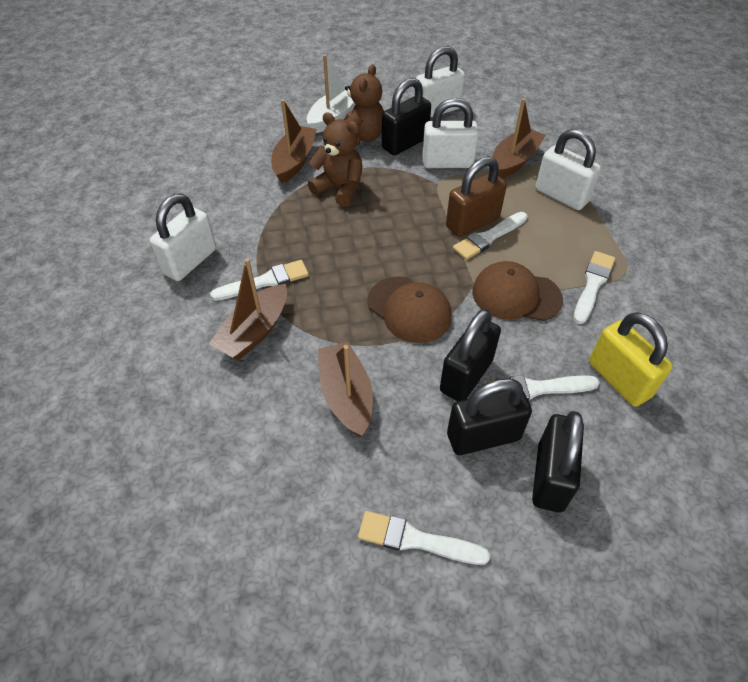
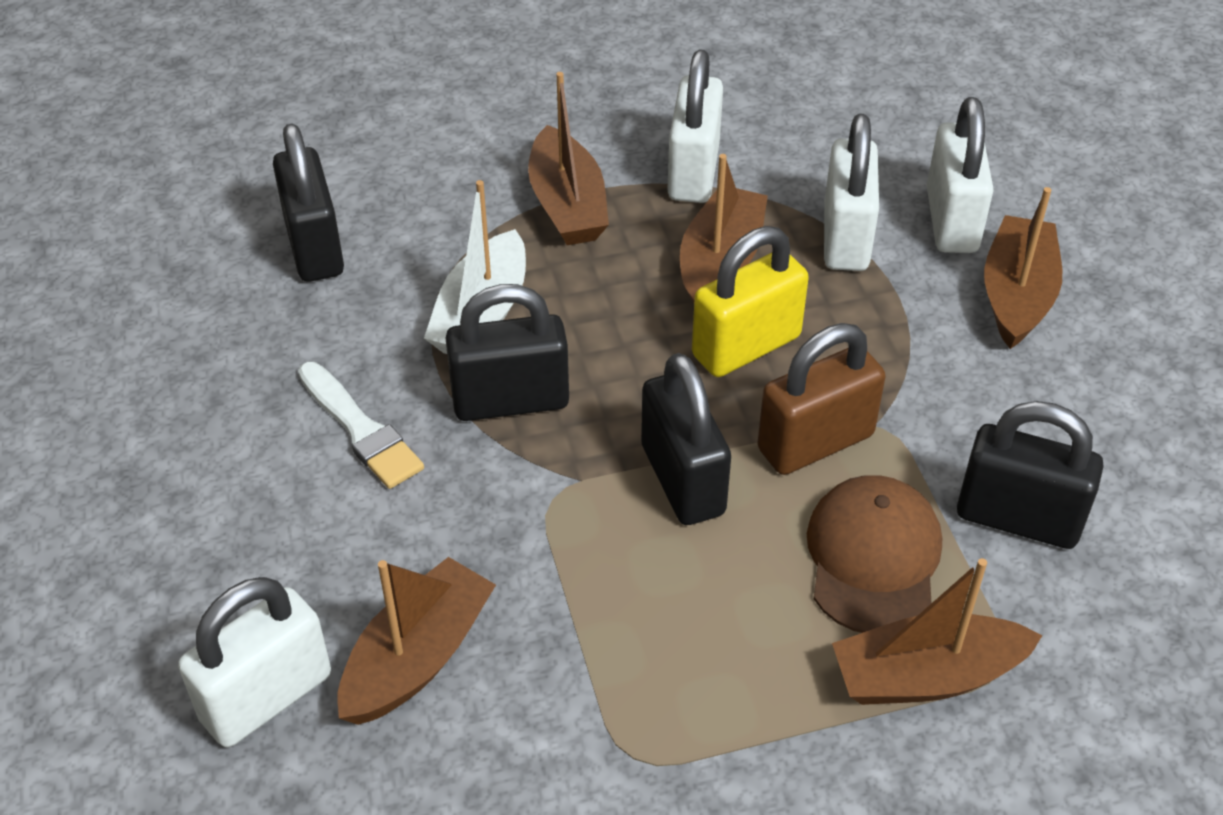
brown boat: 4 -> 5
brown cap: 2 -> 1
brown teddy bear: 2 -> 0
white brush: 5 -> 1

